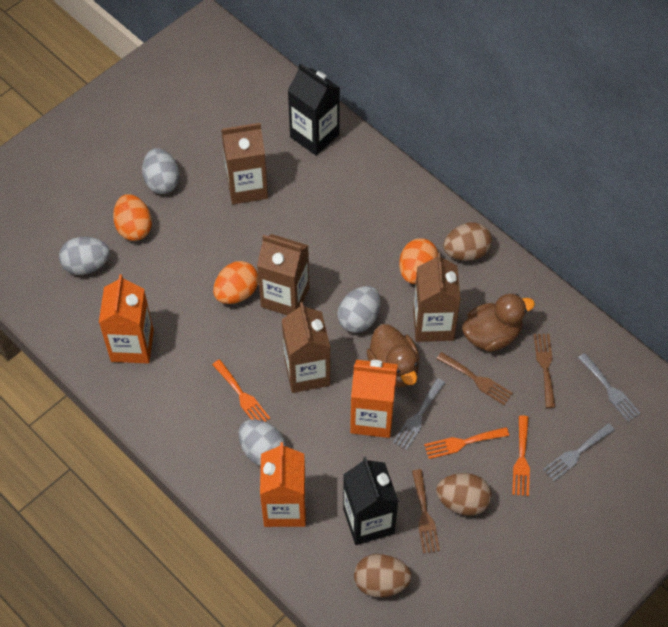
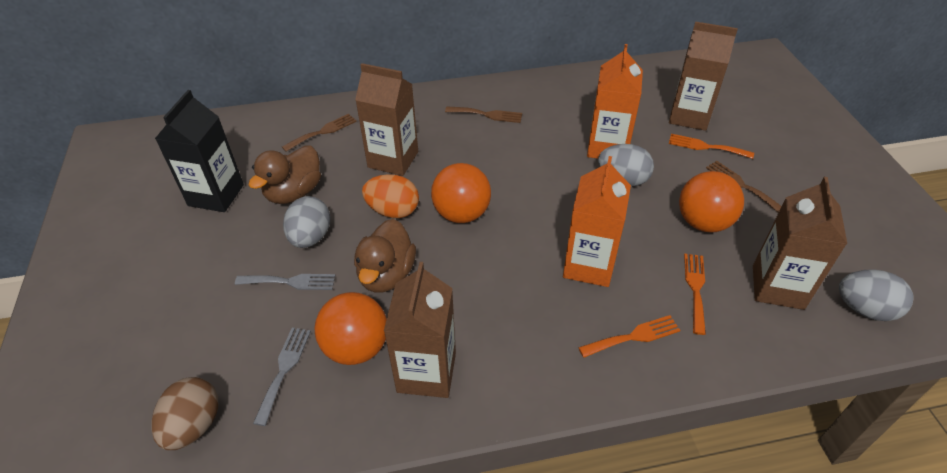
black carton: 2 -> 1
brown egg: 3 -> 1
grey egg: 4 -> 3
grey fork: 3 -> 2
orange ball: 0 -> 3
orange carton: 3 -> 2
orange egg: 3 -> 1

